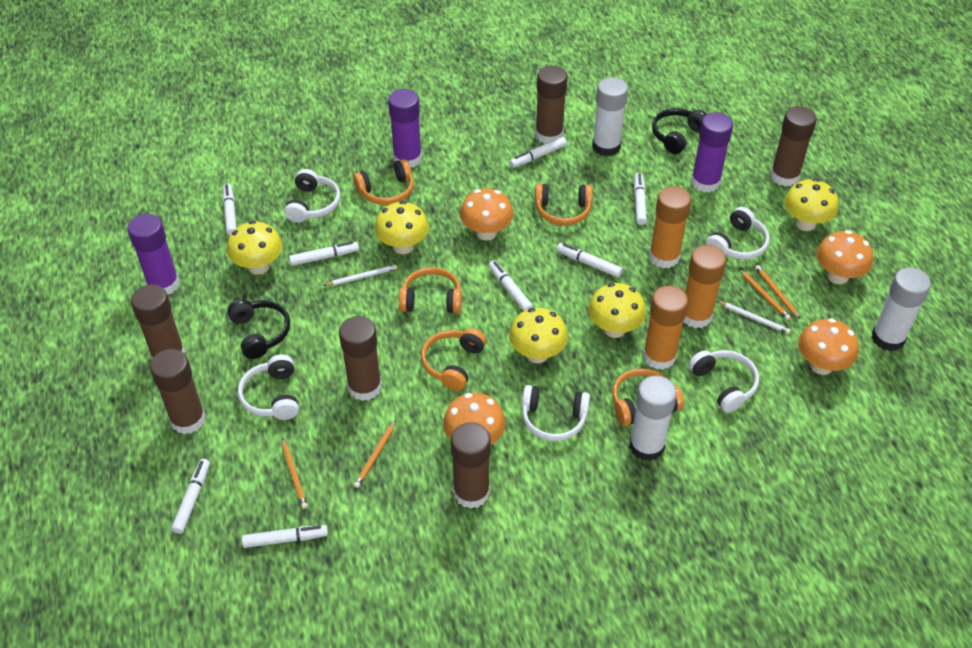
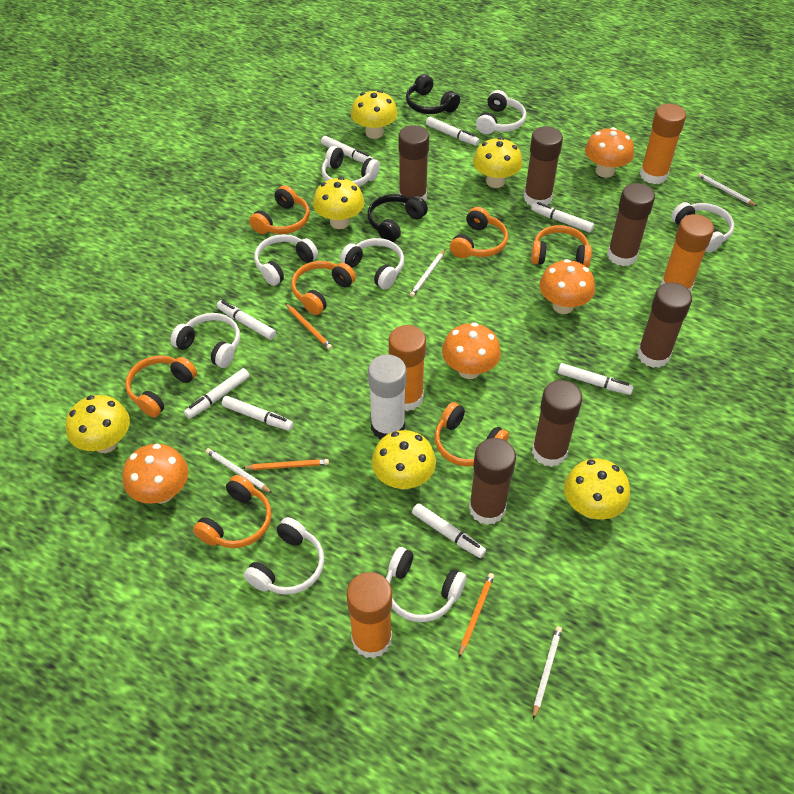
orange glue stick: 3 -> 4
orange headphones: 5 -> 7
orange pencil: 4 -> 3
purple glue stick: 3 -> 0
white glue stick: 3 -> 1
white headphones: 5 -> 8
white pencil: 2 -> 4
yellow mushroom: 5 -> 6

